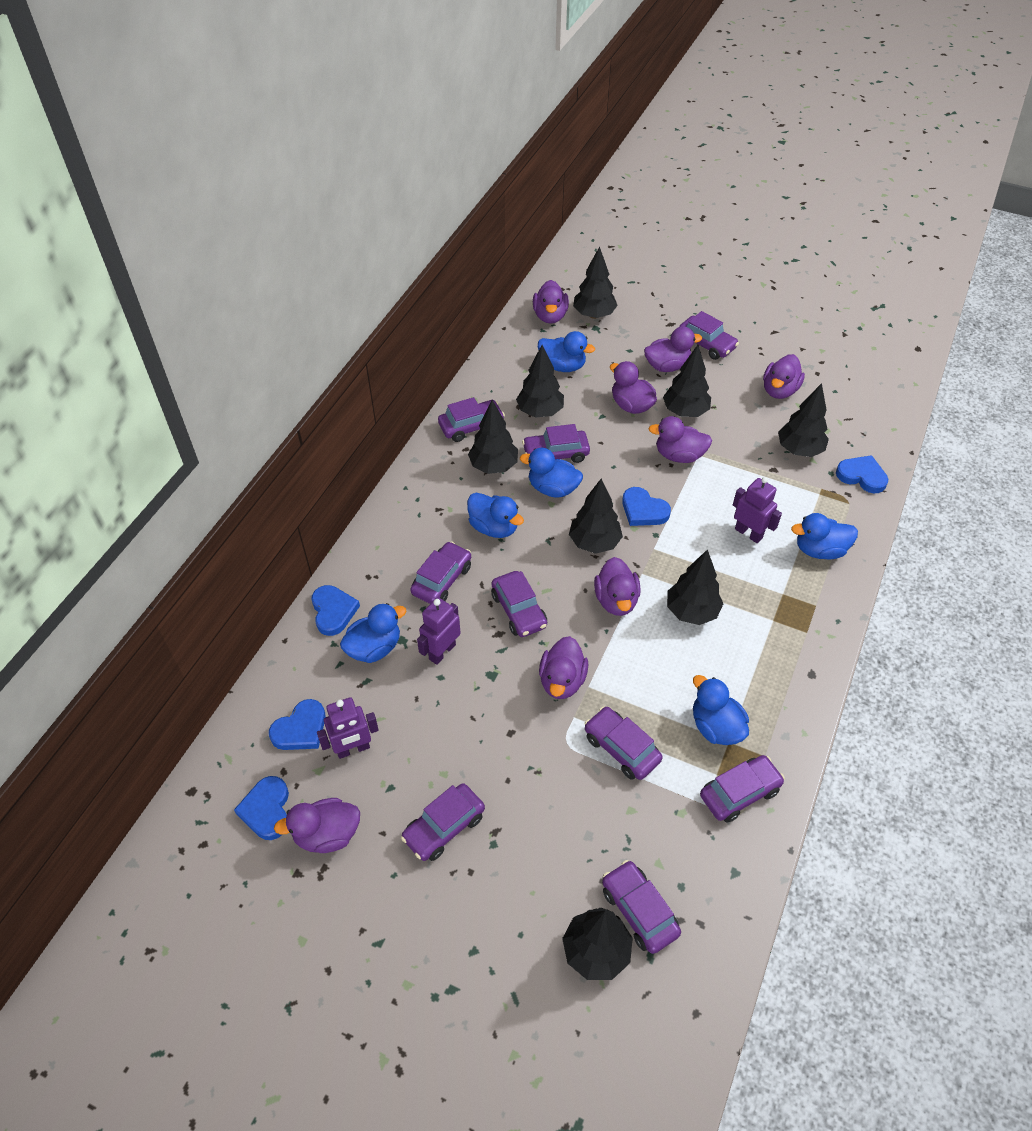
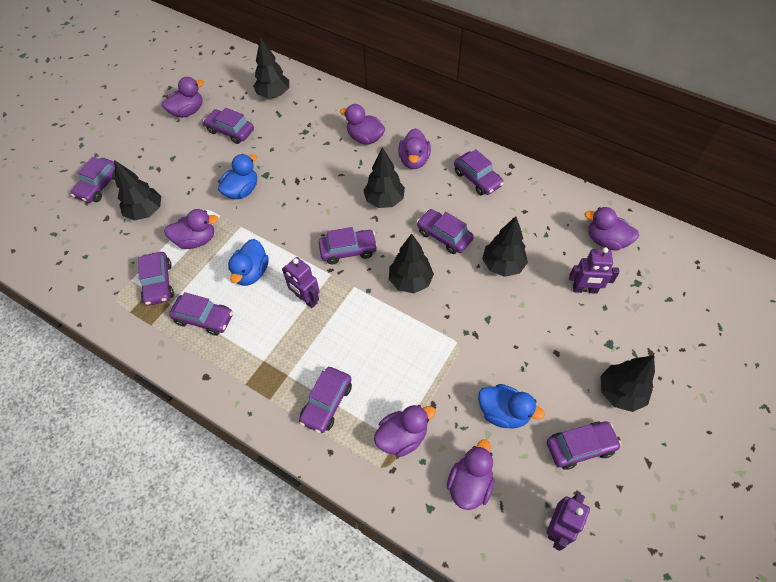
black tree: 8 -> 6
blue duck: 6 -> 3
blue heart: 5 -> 0
purple duck: 8 -> 7

